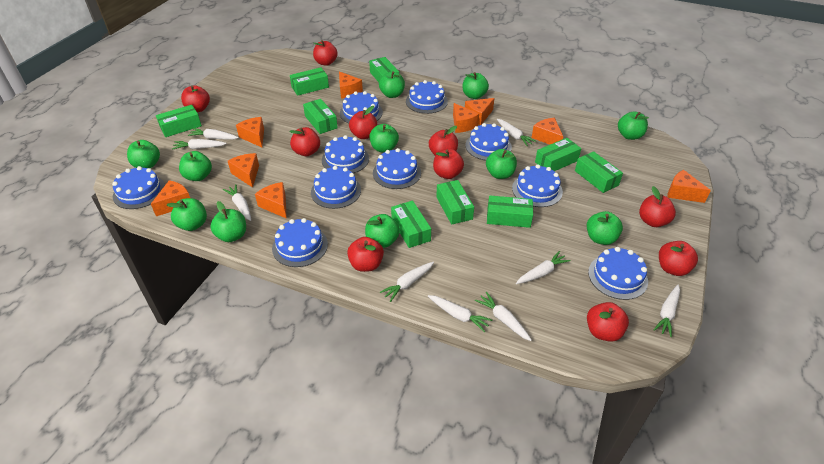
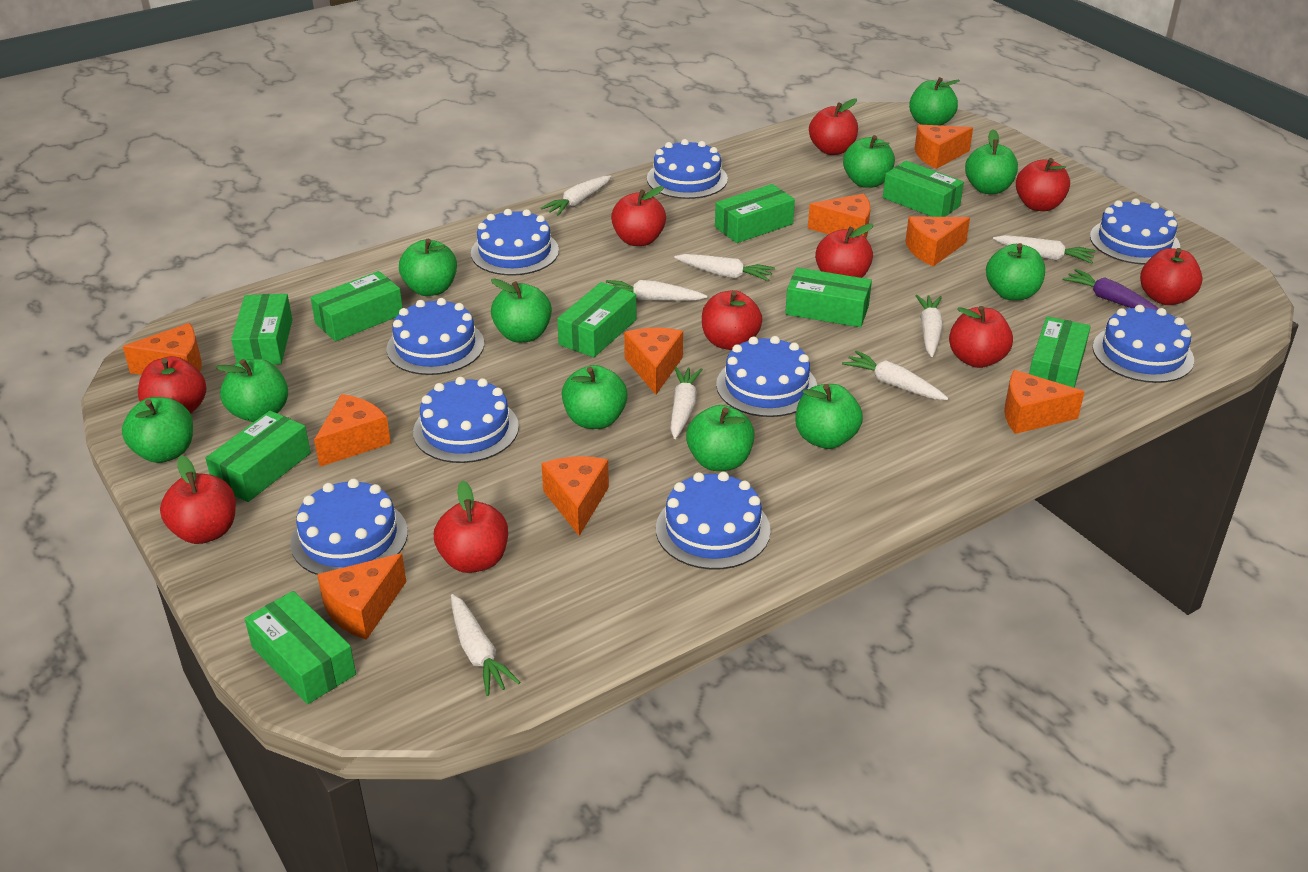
blue cake: 10 -> 9
purple carrot: 0 -> 1
white carrot: 9 -> 8

